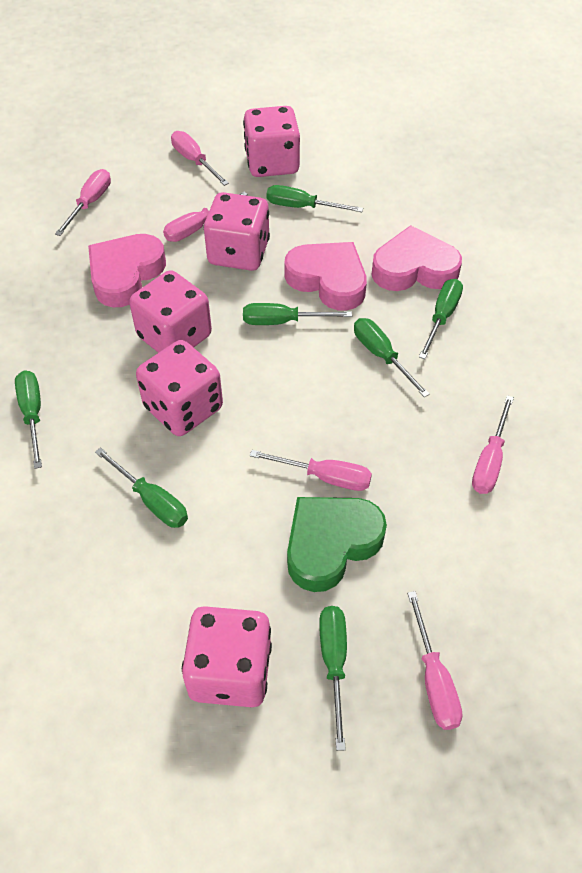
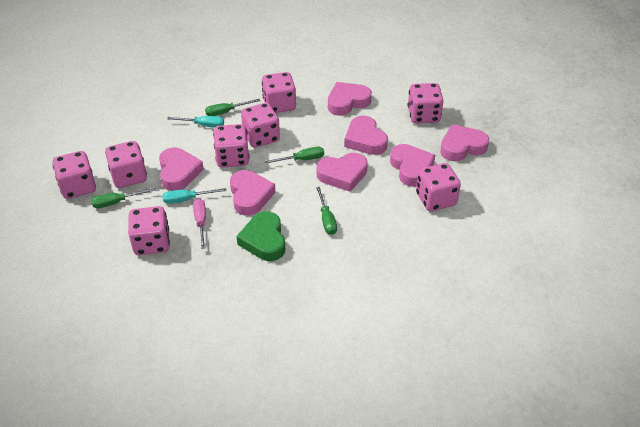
green screwdriver: 7 -> 4
pink dice: 5 -> 8
pink heart: 3 -> 7
pink screwdriver: 6 -> 1
turquoise screwdriver: 0 -> 2

